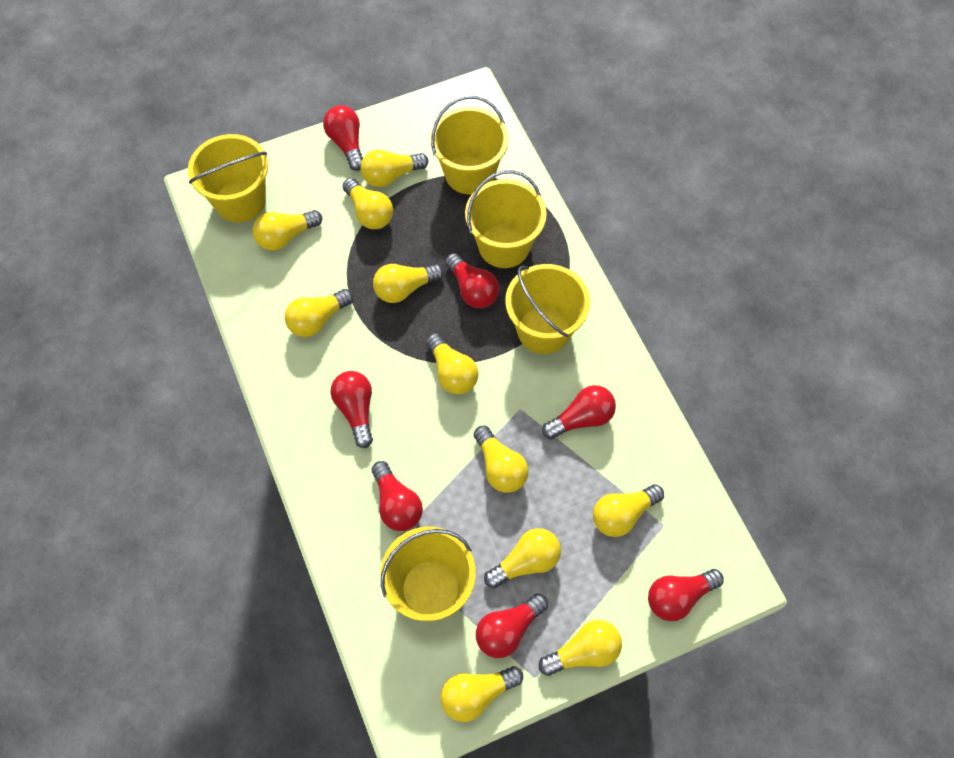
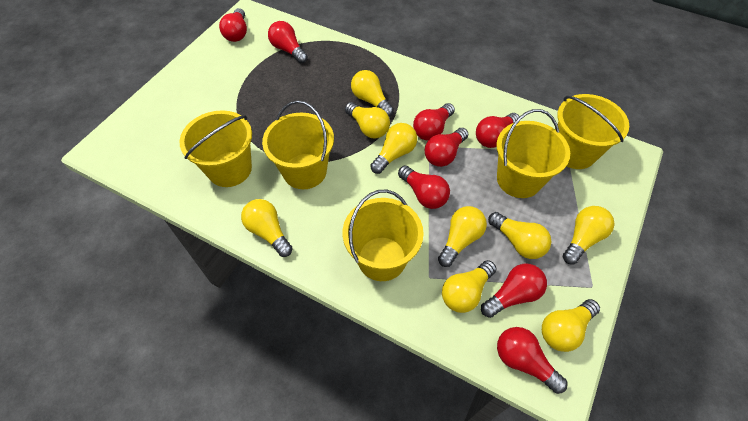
red light bulb: 7 -> 8
yellow light bulb: 11 -> 9

